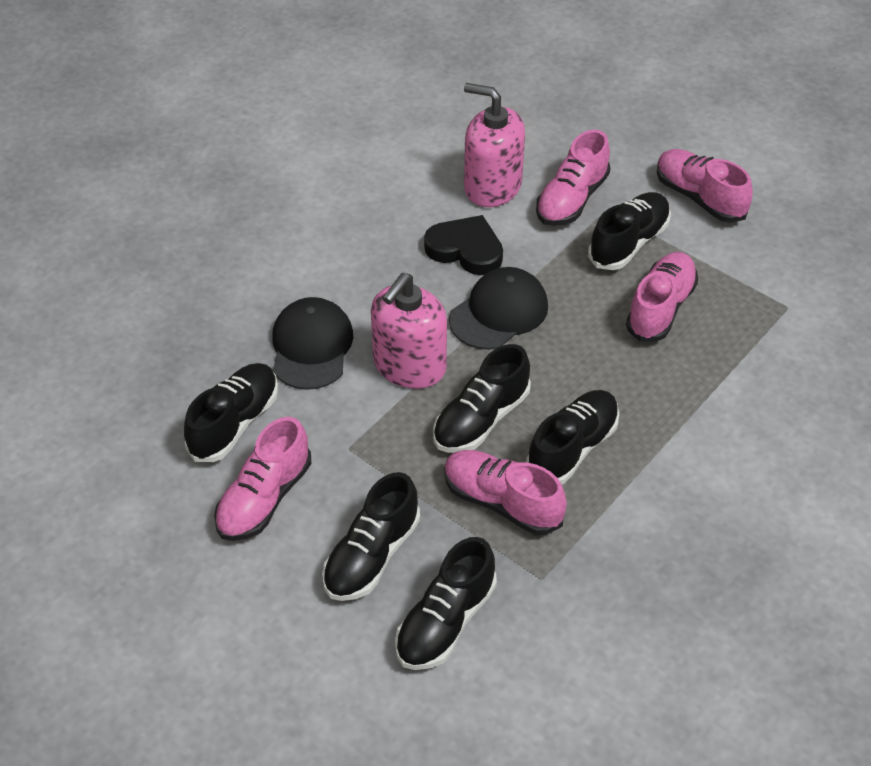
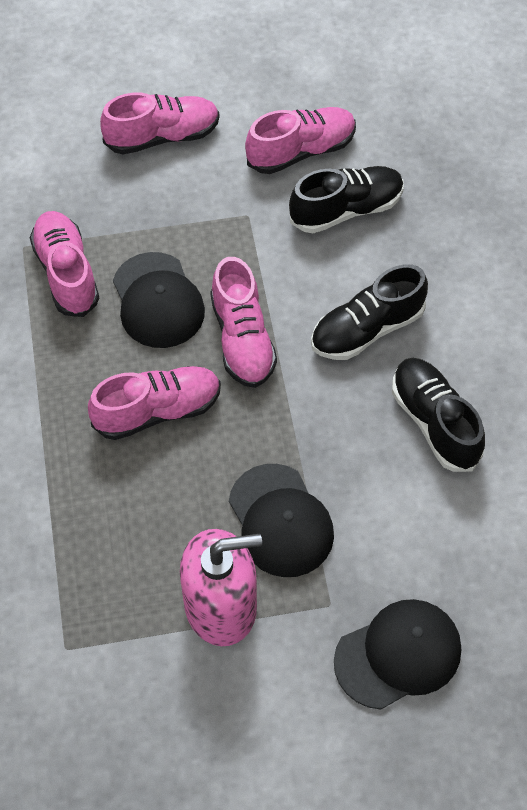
black cap: 2 -> 3
black heart: 1 -> 0
black shoe: 6 -> 3
pink soap dispenser: 2 -> 1

